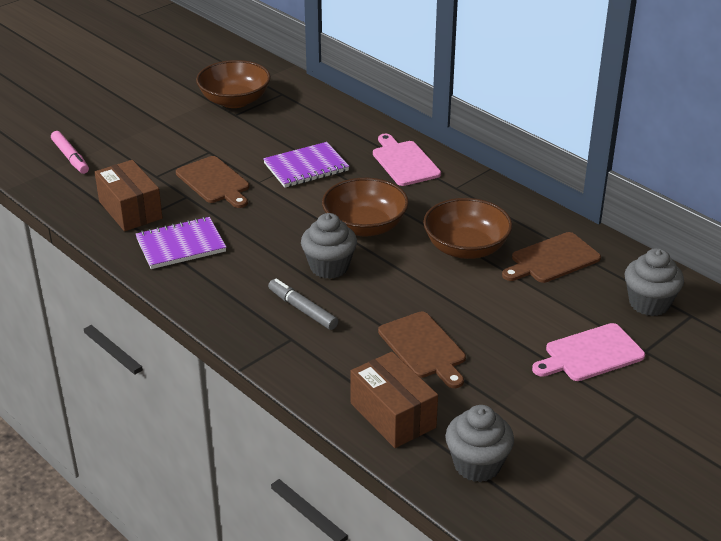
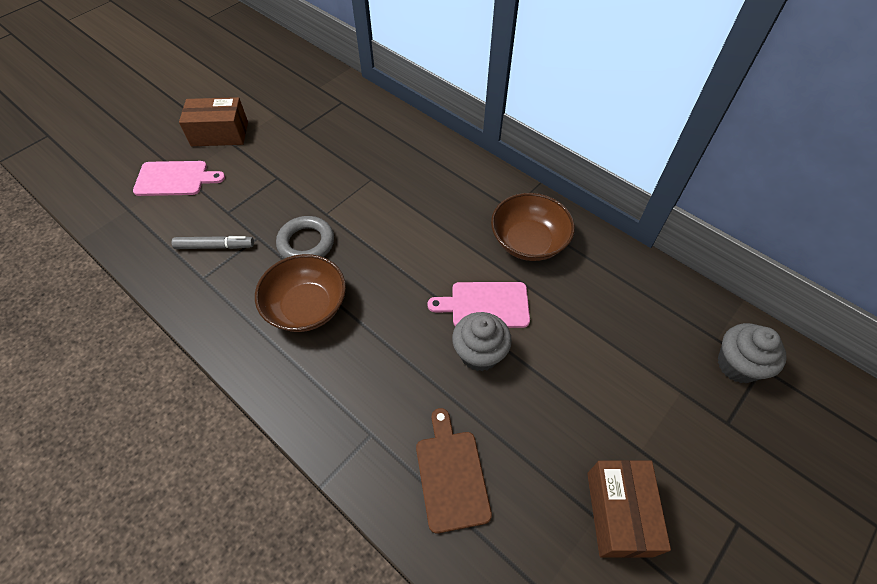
brown bowl: 3 -> 2
brown cutting board: 3 -> 1
grey cupcake: 3 -> 2
grey ring: 0 -> 1
pink marker: 1 -> 0
purple notebook: 2 -> 0

